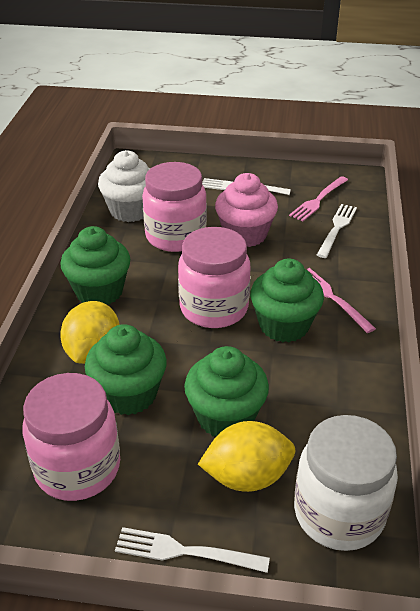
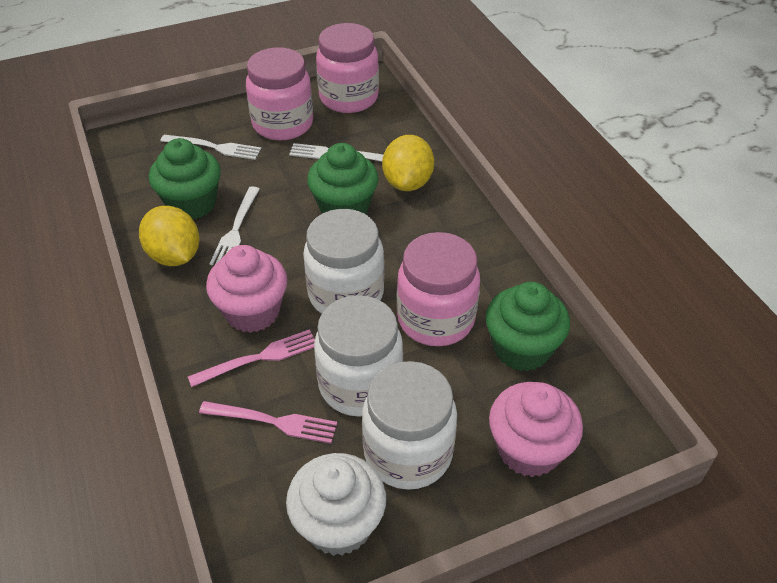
green cupcake: 4 -> 3
pink cupcake: 1 -> 2
white jar: 1 -> 3

